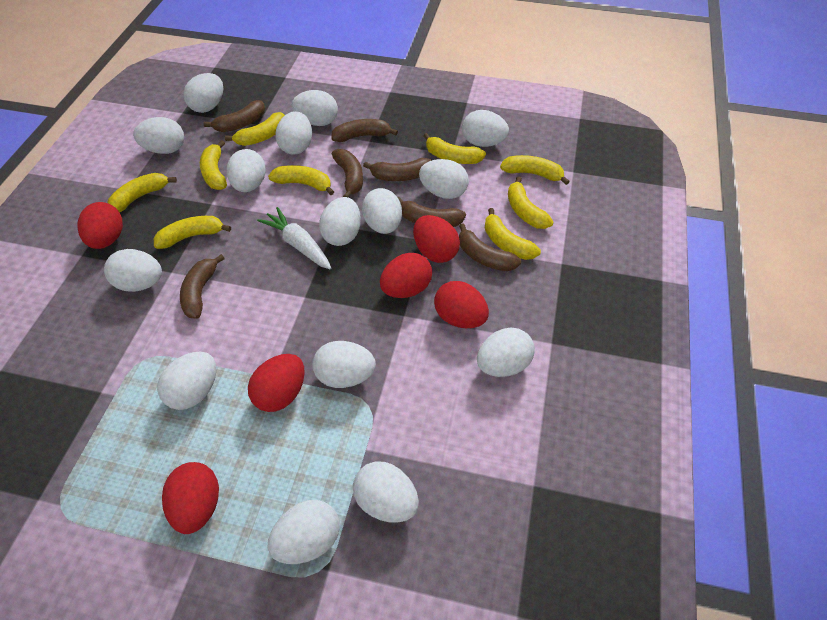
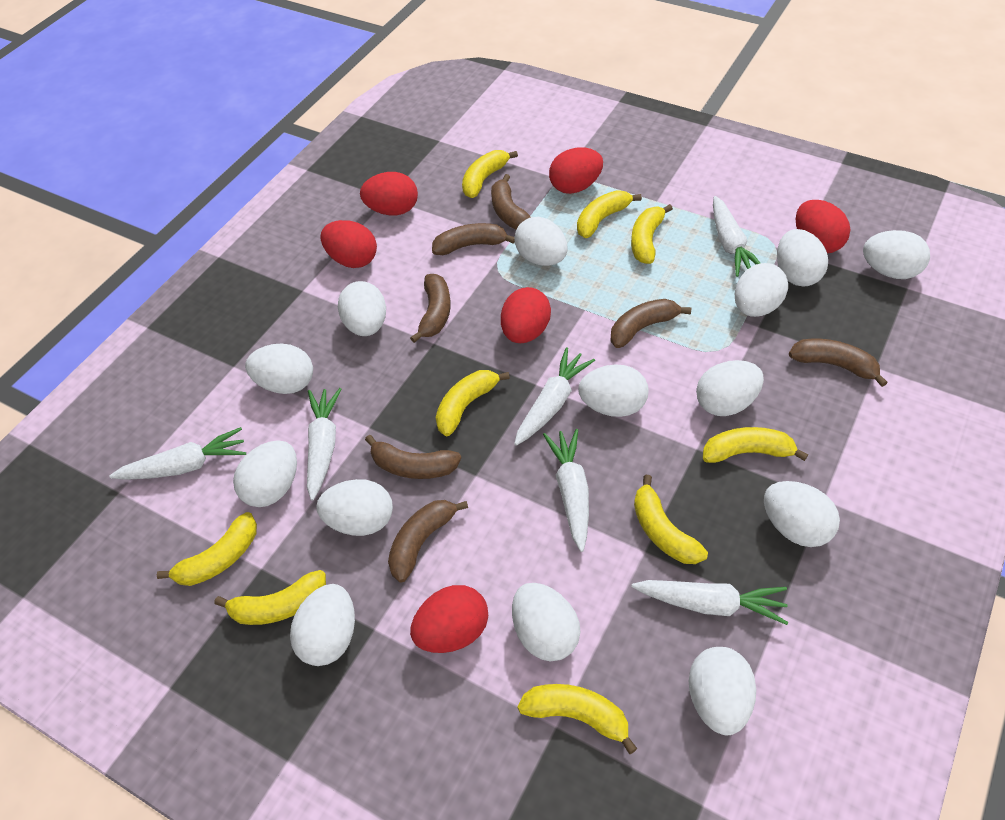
white carrot: 1 -> 6
white egg: 15 -> 14

